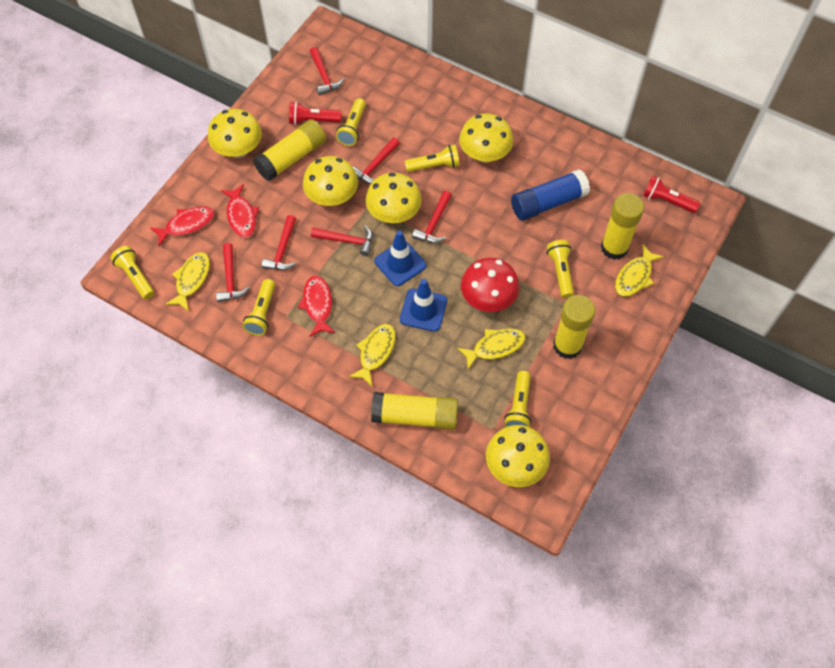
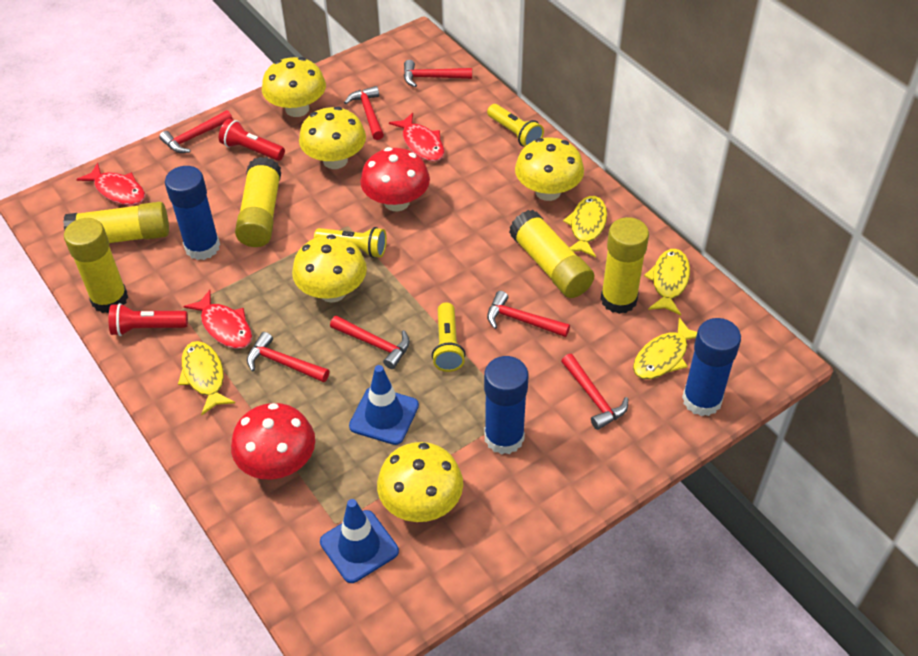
blue glue stick: 1 -> 3
red hammer: 6 -> 7
red mushroom: 1 -> 2
yellow flashlight: 6 -> 3
yellow glue stick: 4 -> 5

